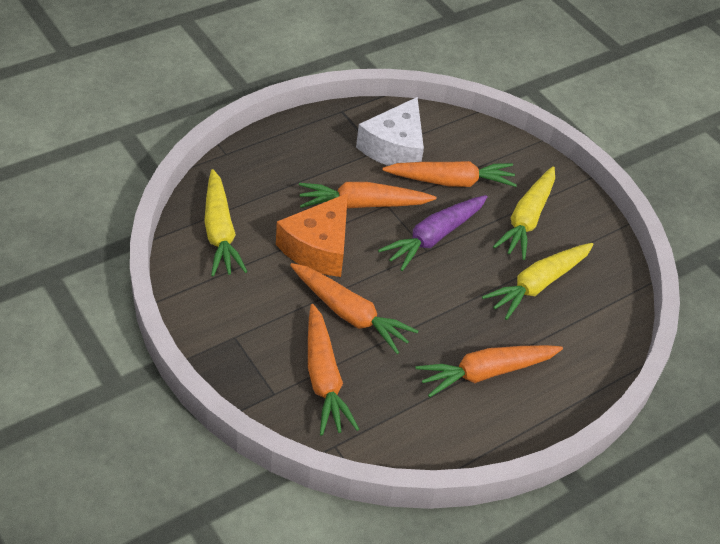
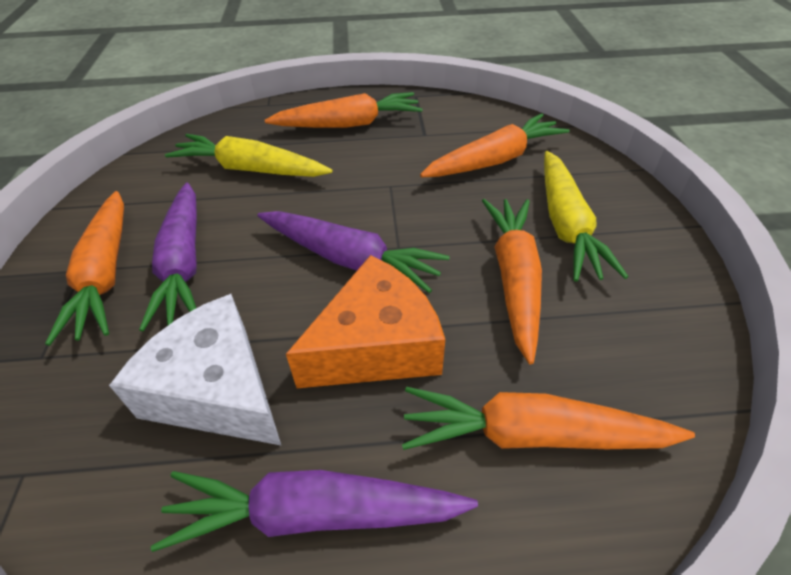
purple carrot: 1 -> 3
yellow carrot: 3 -> 2

